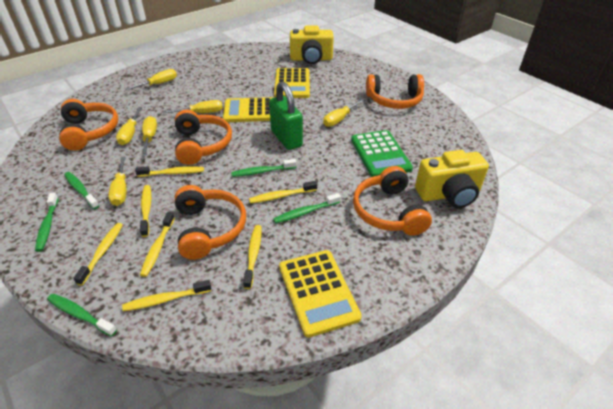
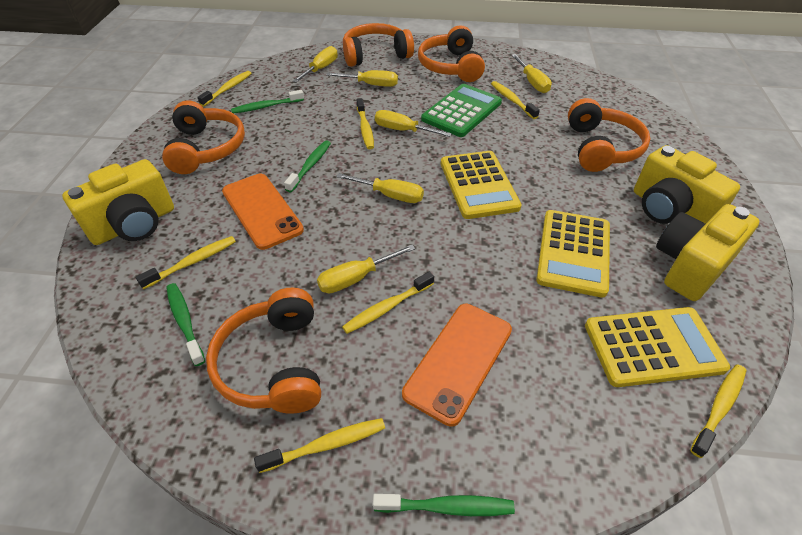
green padlock: 1 -> 0
green toothbrush: 5 -> 4
orange phone: 0 -> 2
yellow camera: 2 -> 3

